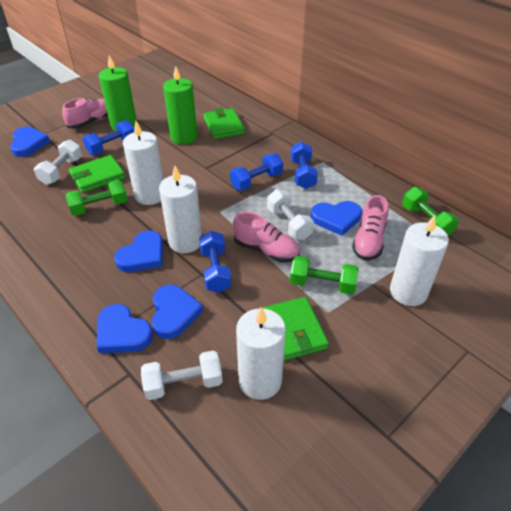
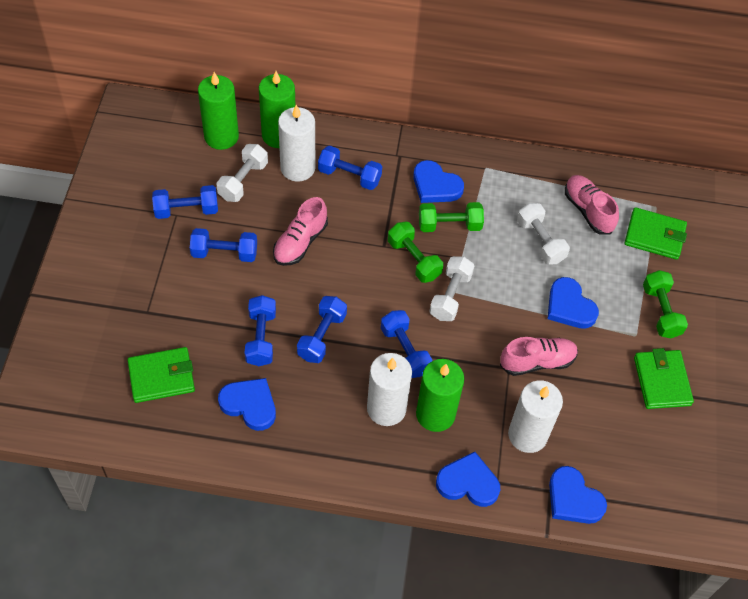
blue dumbbell: 4 -> 6
green candle: 2 -> 3
white candle: 4 -> 3

